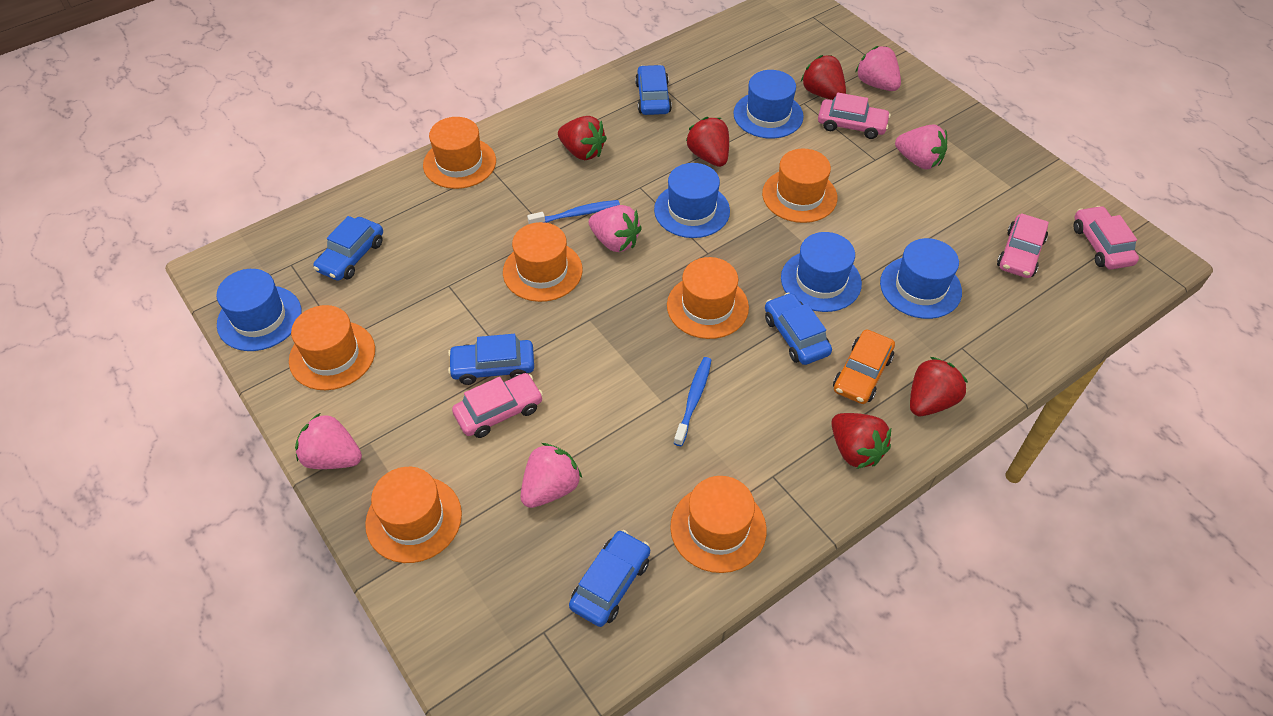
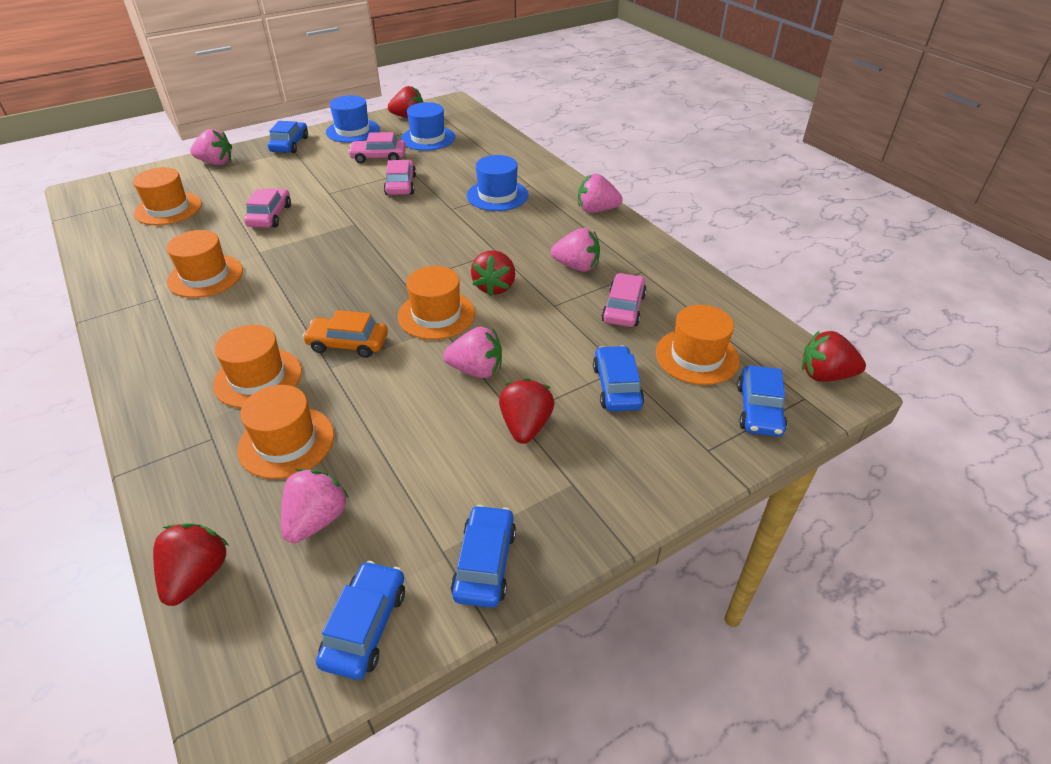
blue hat: 5 -> 3
blue toothbrush: 2 -> 0
orange hat: 7 -> 6

